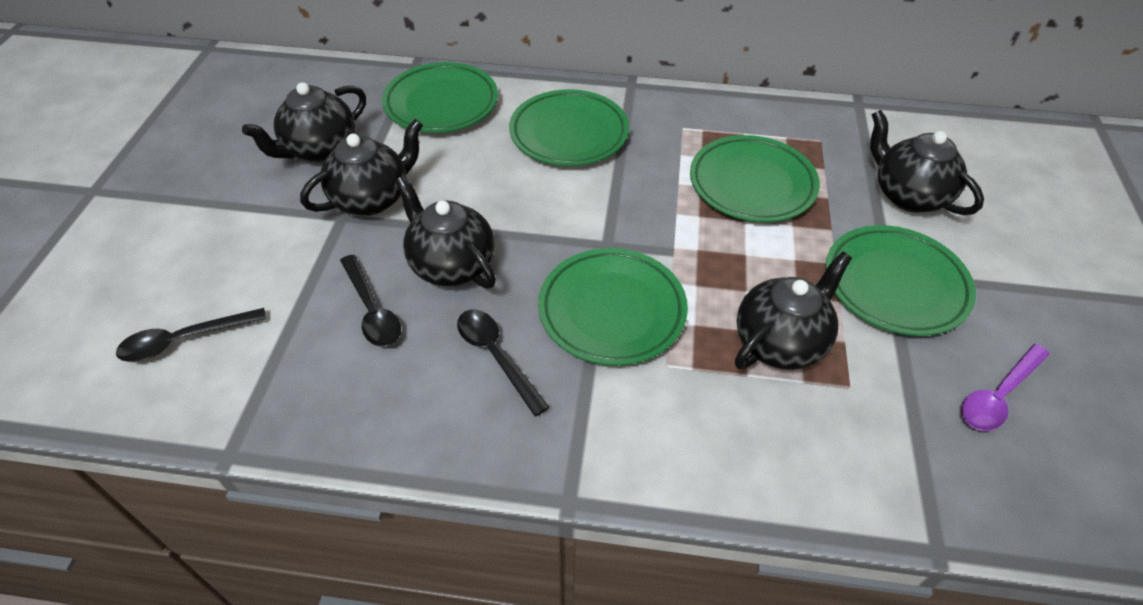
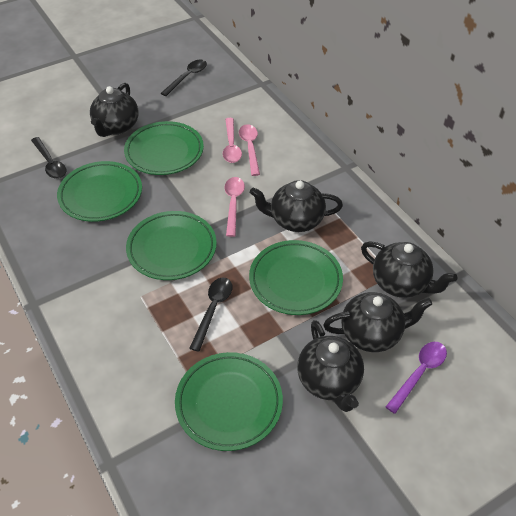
pink spoon: 0 -> 3

